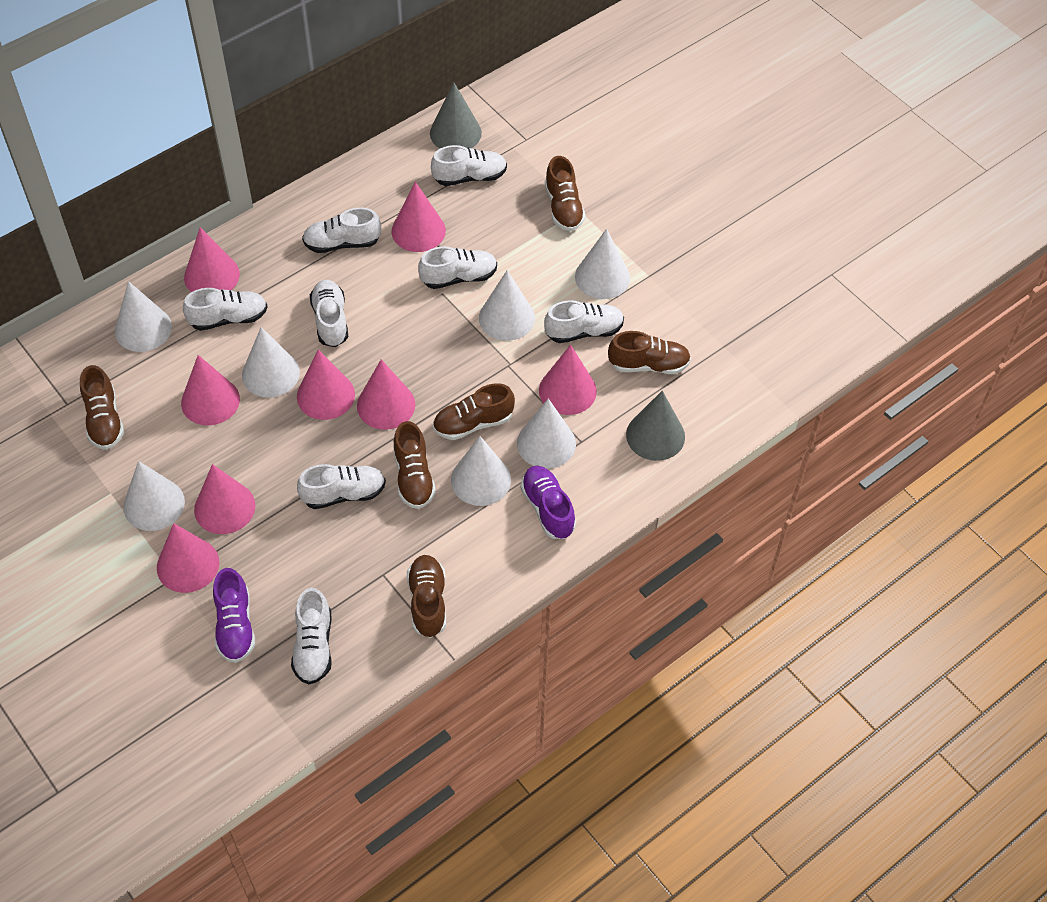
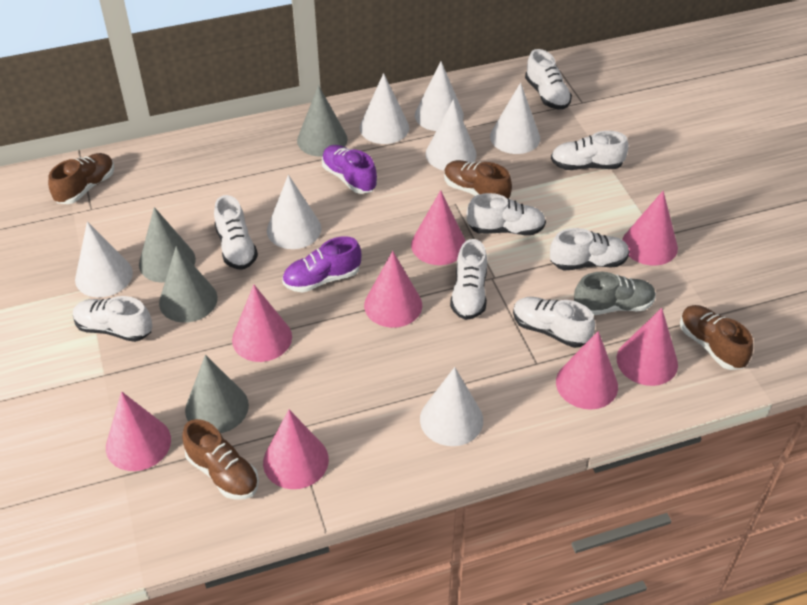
brown shoe: 6 -> 4
grey cone: 2 -> 4
grey shoe: 0 -> 1

